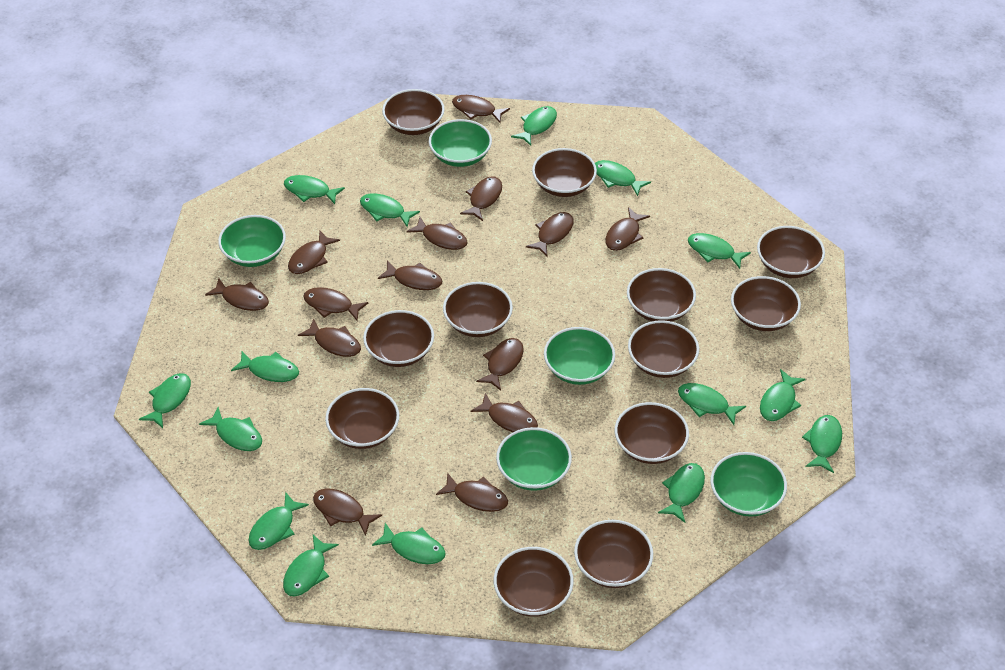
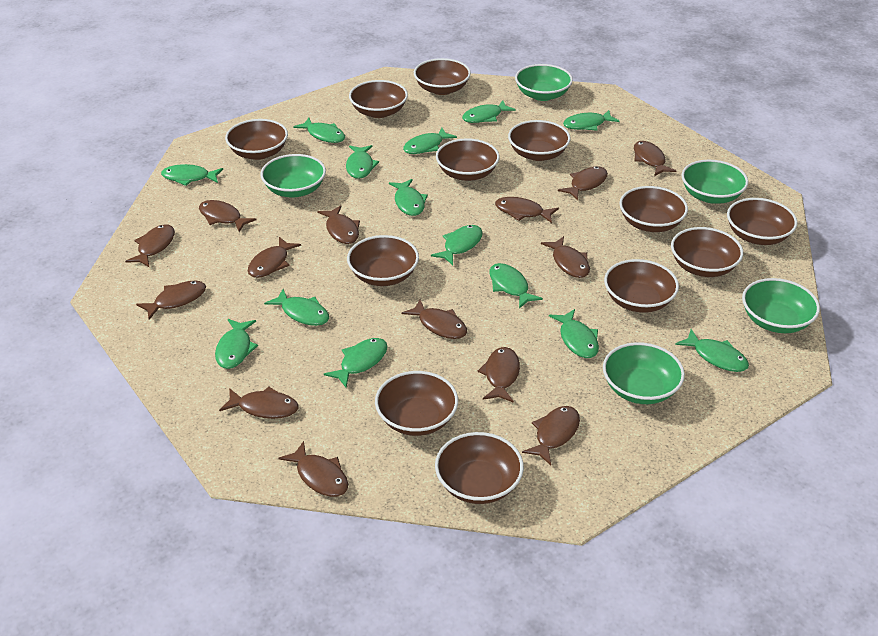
green fish: 15 -> 14

